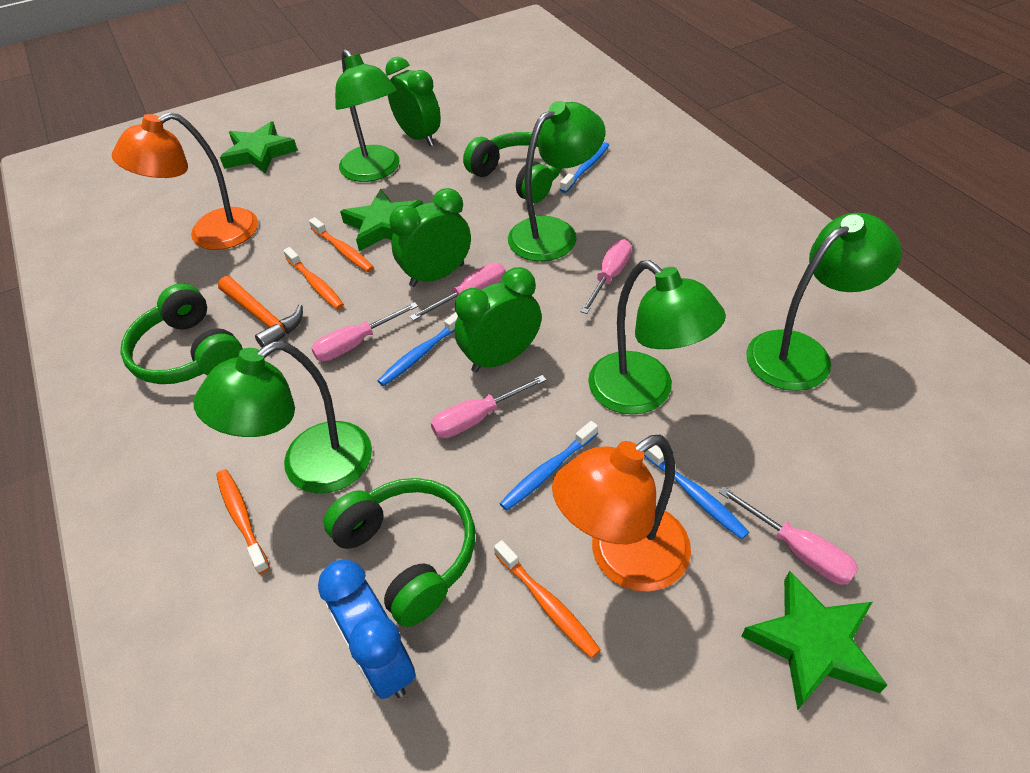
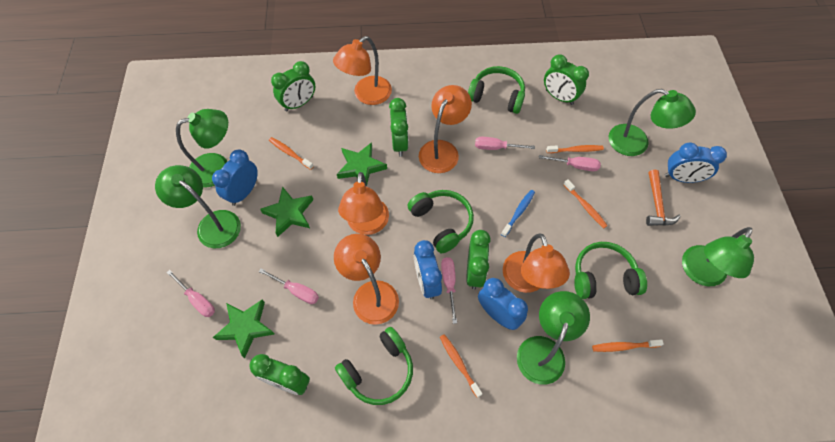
blue clock: 1 -> 4
blue toothbrush: 4 -> 1
green clock: 3 -> 5
green headphones: 3 -> 4
orange lamp: 2 -> 5
orange toothbrush: 4 -> 5

